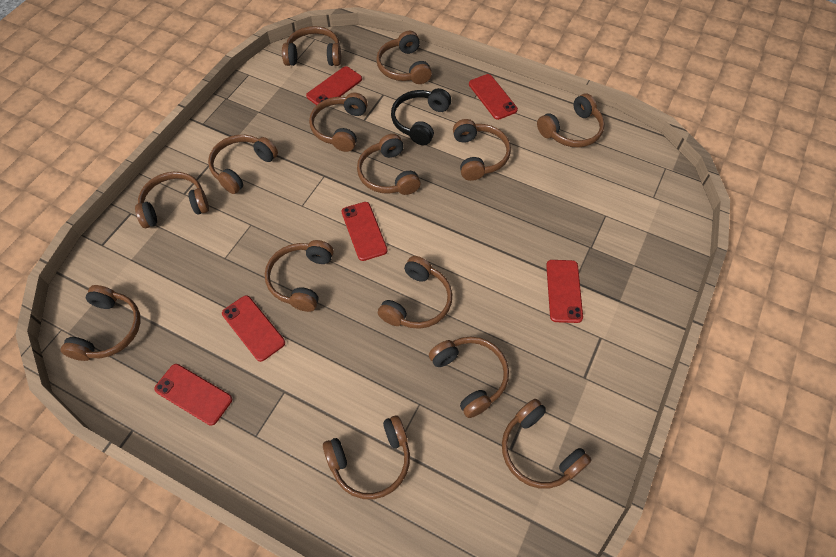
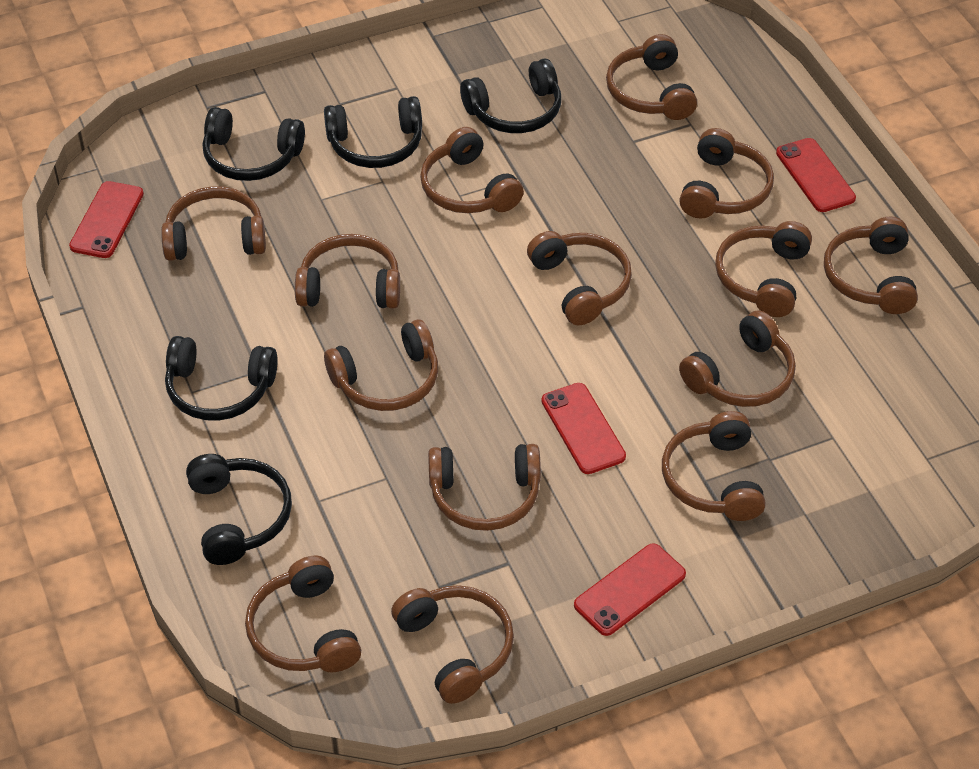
black headphones: 1 -> 5
red phone: 6 -> 4

